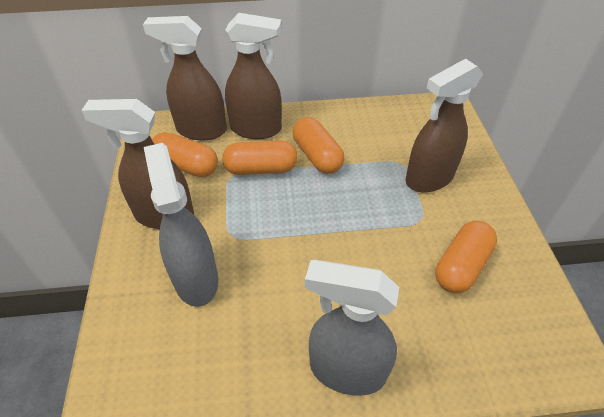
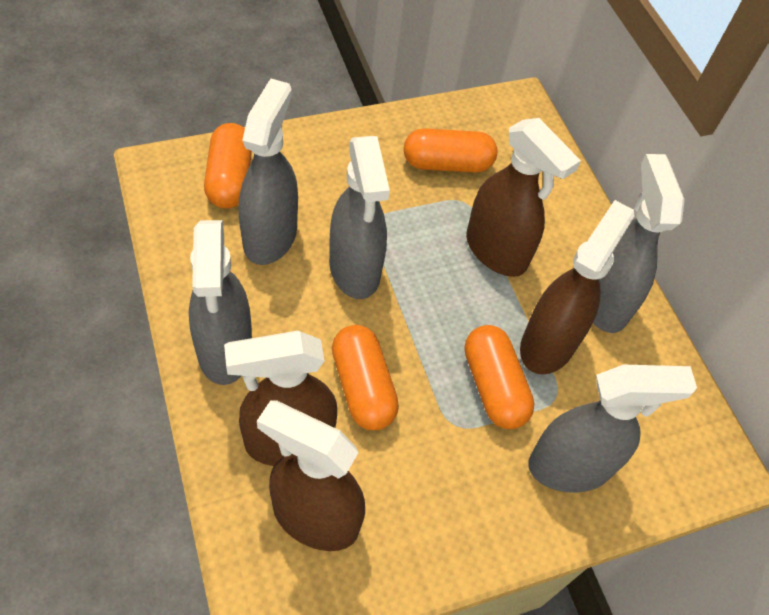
grey spray bottle: 2 -> 5

